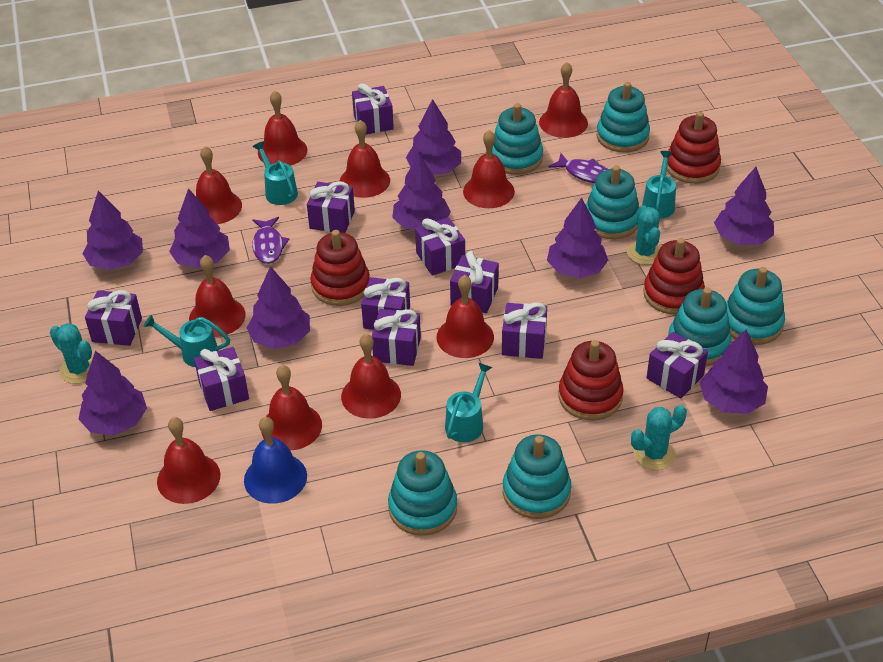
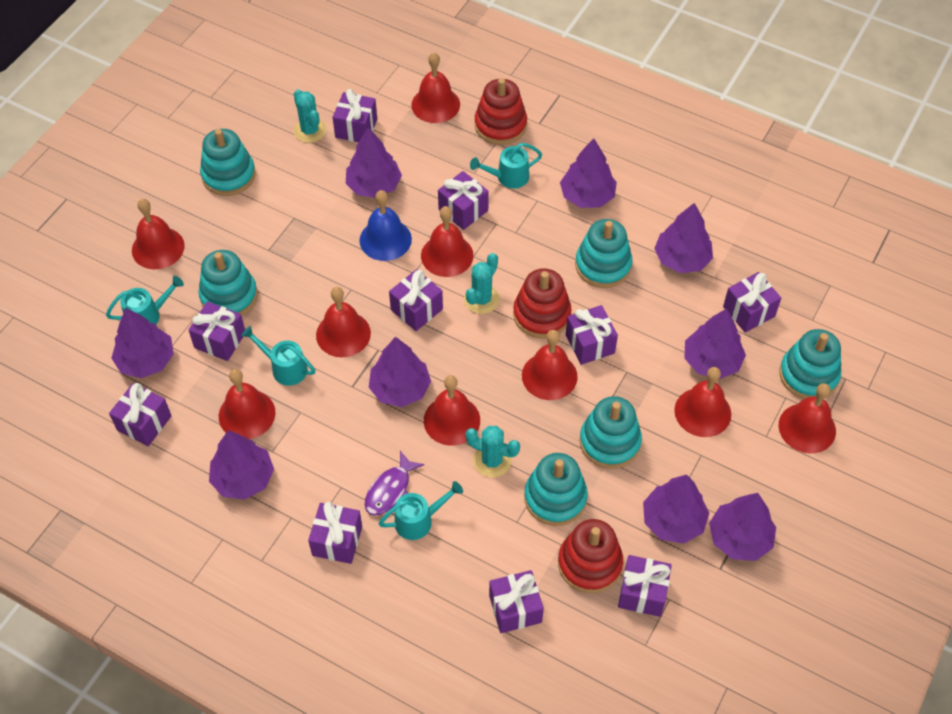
purple fish: 2 -> 1
red bell: 10 -> 9
red stacking toy: 4 -> 3
turquoise stacking toy: 7 -> 6

